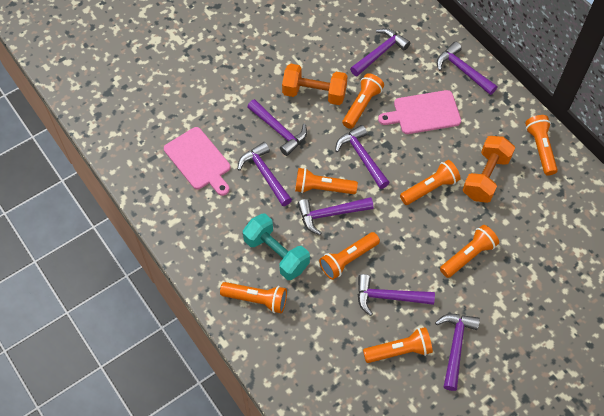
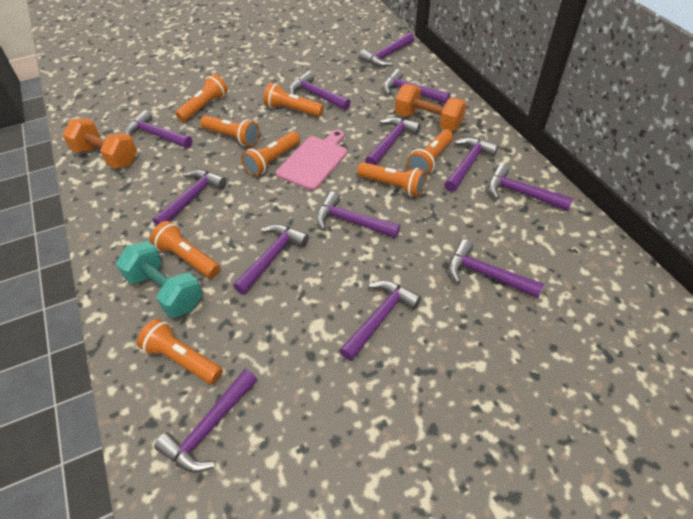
pink cutting board: 2 -> 1
purple hammer: 8 -> 13

